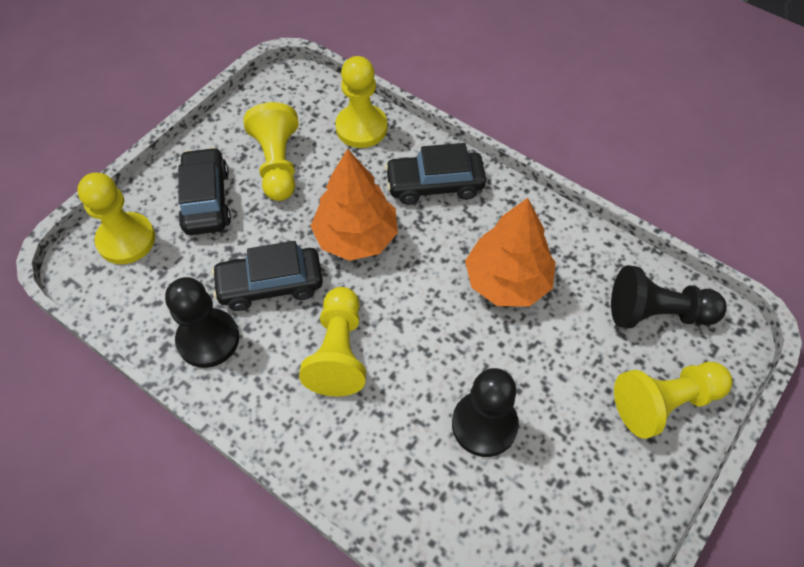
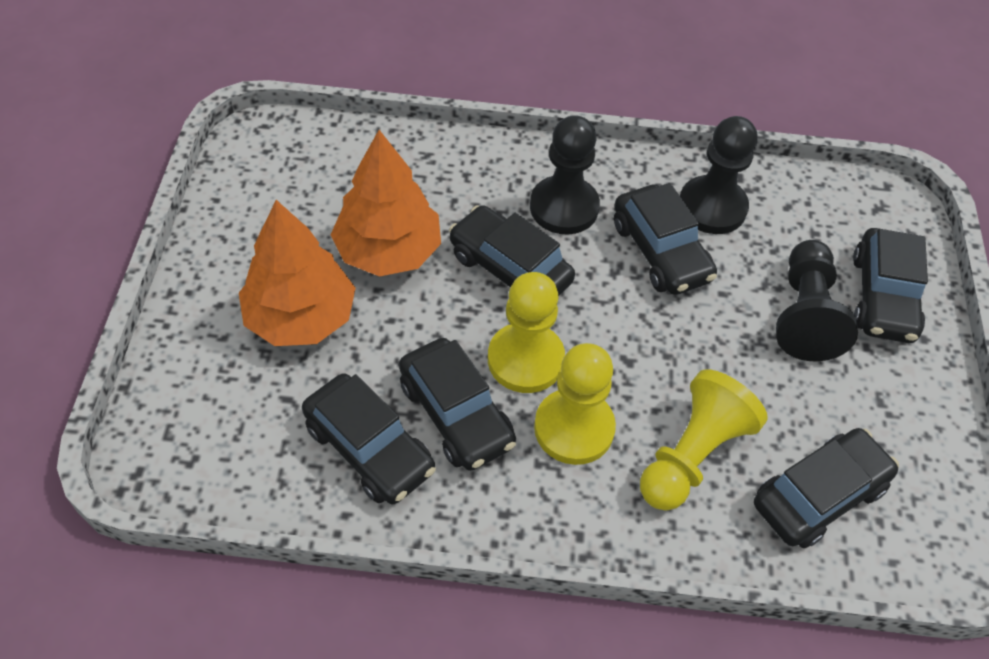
black car: 3 -> 6
yellow pawn: 5 -> 3

